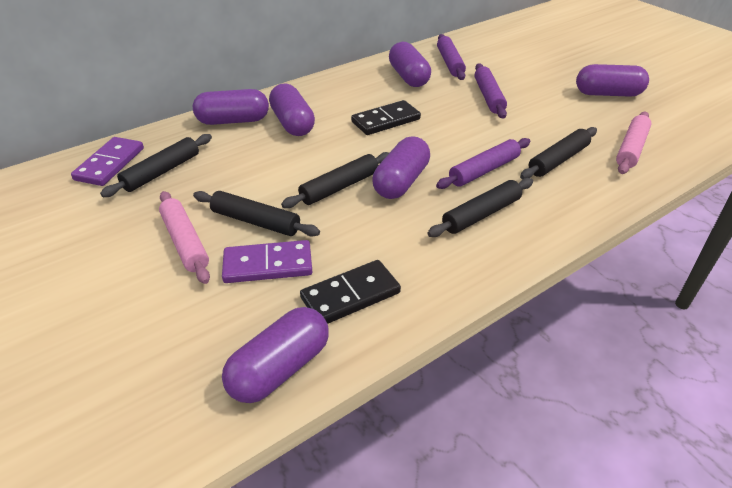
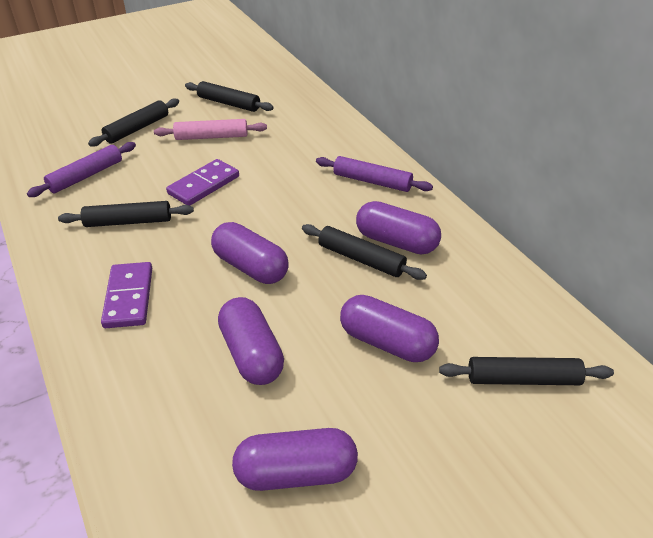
black domino: 2 -> 0
pink rolling pin: 2 -> 1
purple capsule: 6 -> 5
purple rolling pin: 3 -> 2

